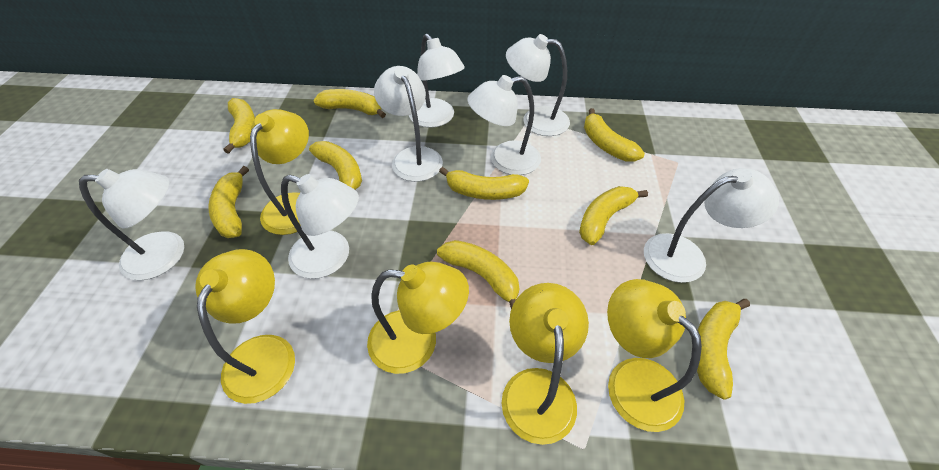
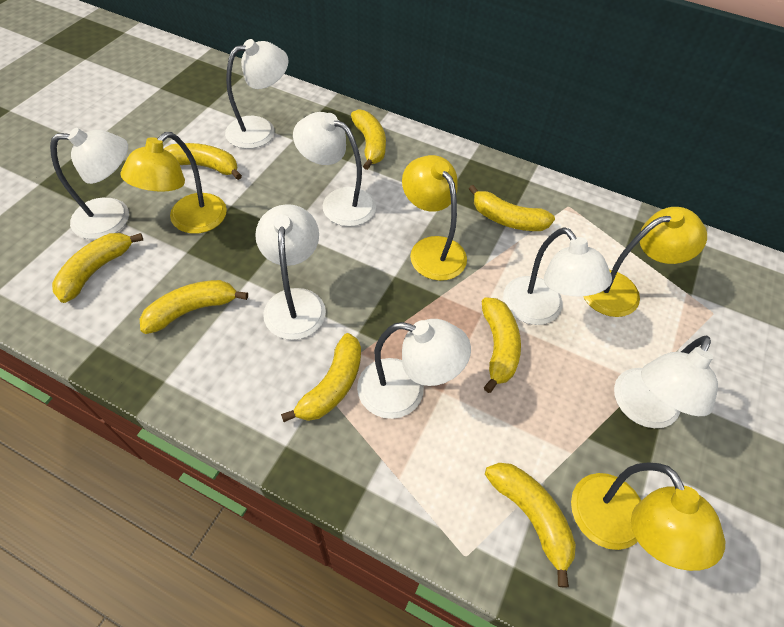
yellow banana: 9 -> 8
yellow lamp: 5 -> 4

